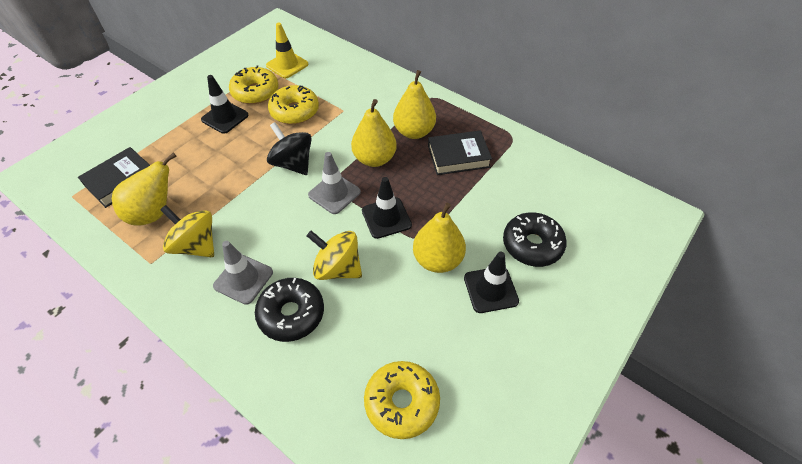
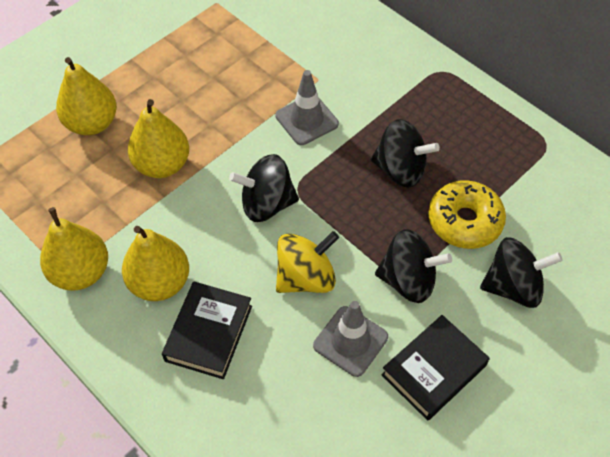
black donut: 2 -> 0
black spinning top: 1 -> 4
black traffic cone: 3 -> 0
yellow donut: 3 -> 1
yellow spinning top: 2 -> 1
yellow traffic cone: 1 -> 0

